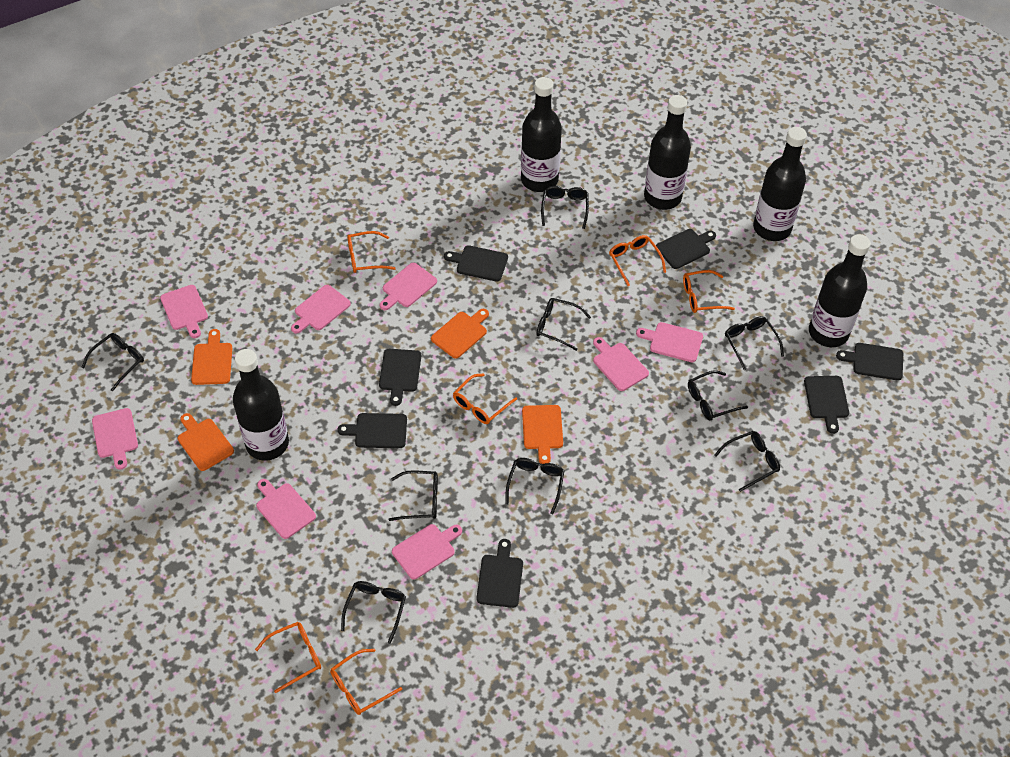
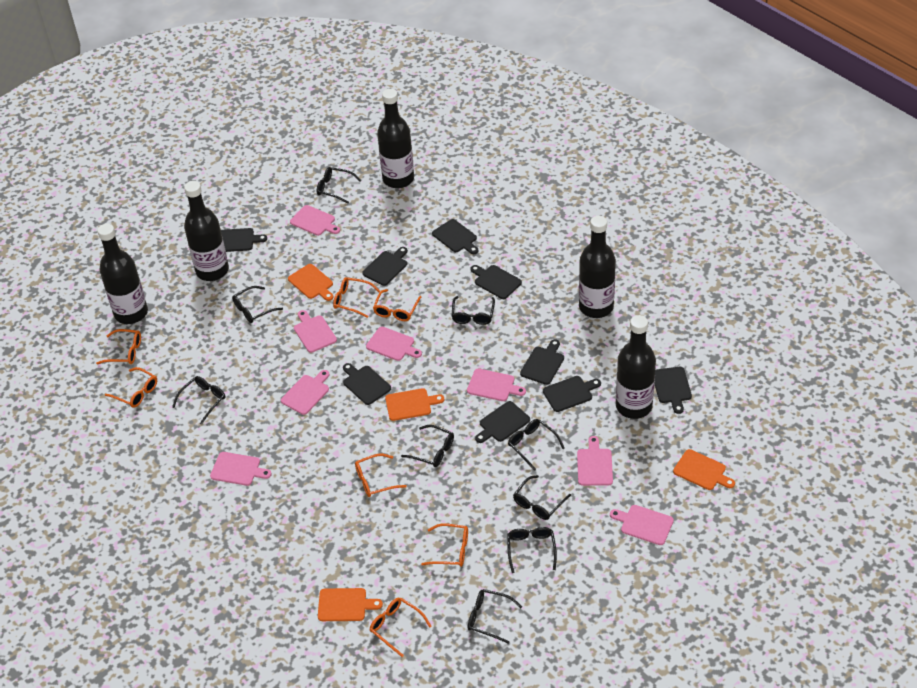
black cutting board: 7 -> 9
orange glasses: 6 -> 7

